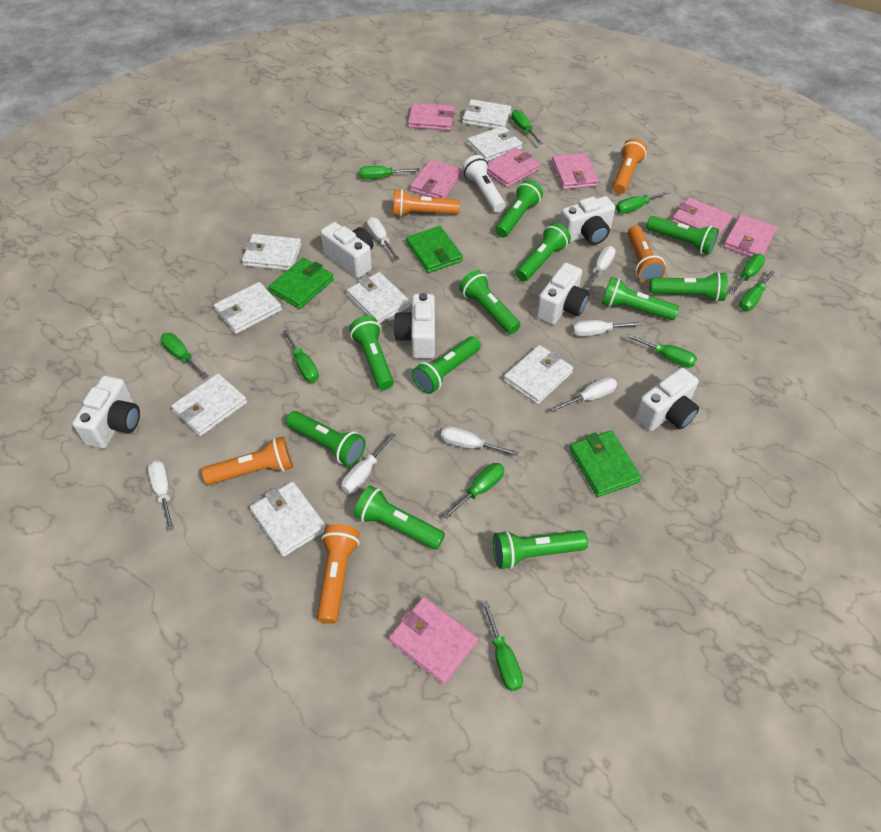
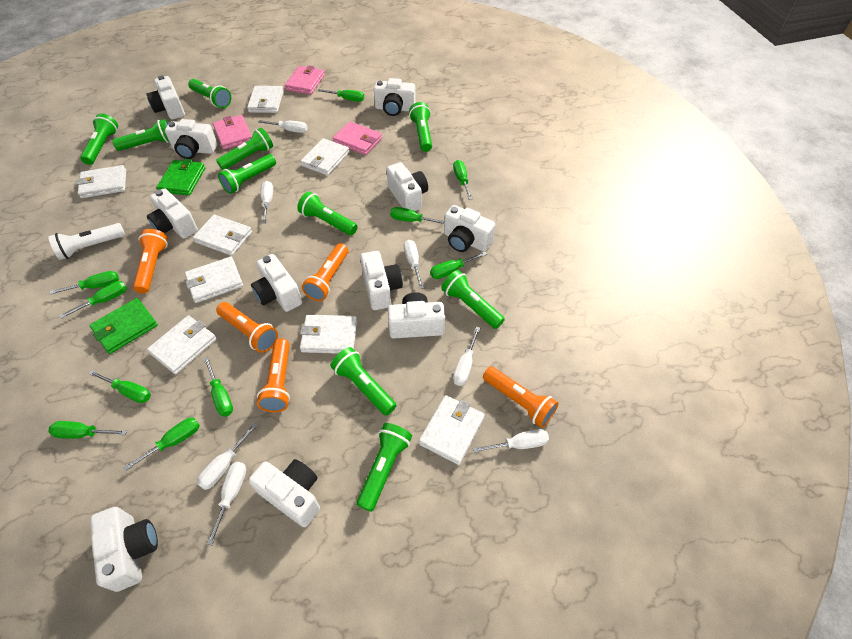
green flashlight: 11 -> 10
green wallet: 3 -> 2
pink wallet: 7 -> 3
white camera: 6 -> 11

